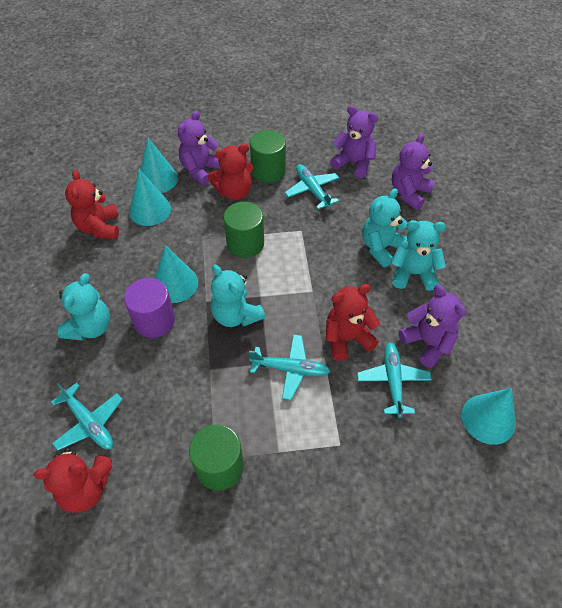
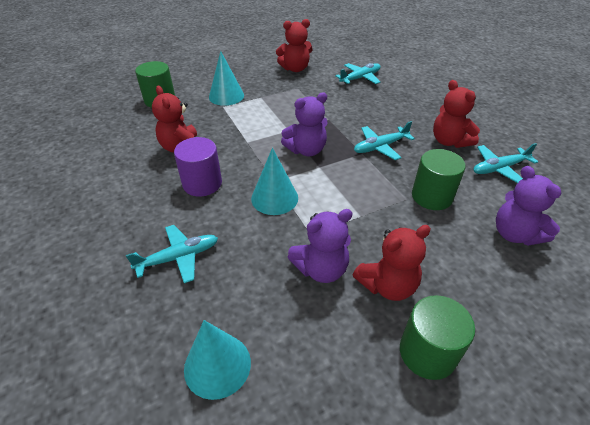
purple teddy bear: 4 -> 3
turquoise cone: 4 -> 3
turquoise teddy bear: 4 -> 0

